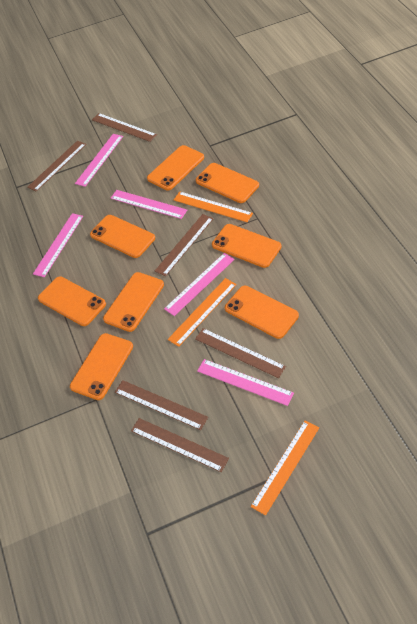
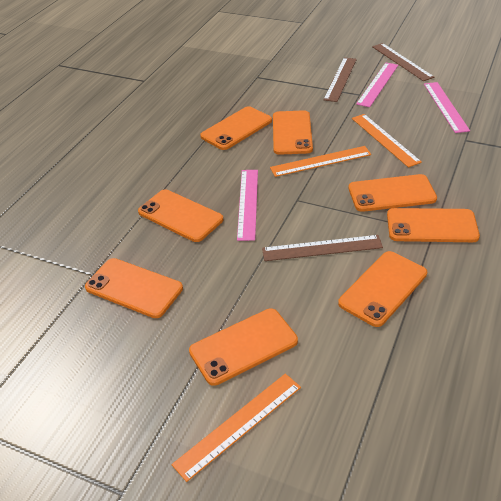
brown ruler: 6 -> 3
pink ruler: 5 -> 3

